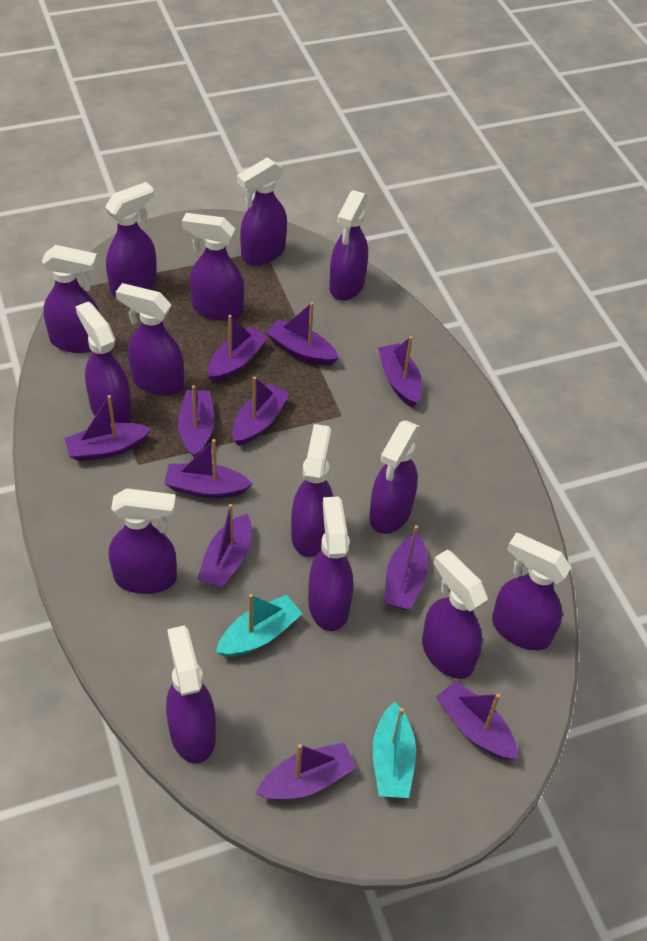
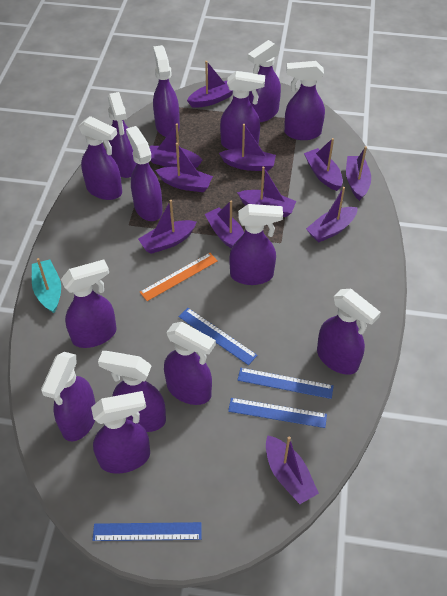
blue ruler: 0 -> 4
orange ruler: 0 -> 1
turquoise boat: 2 -> 1

